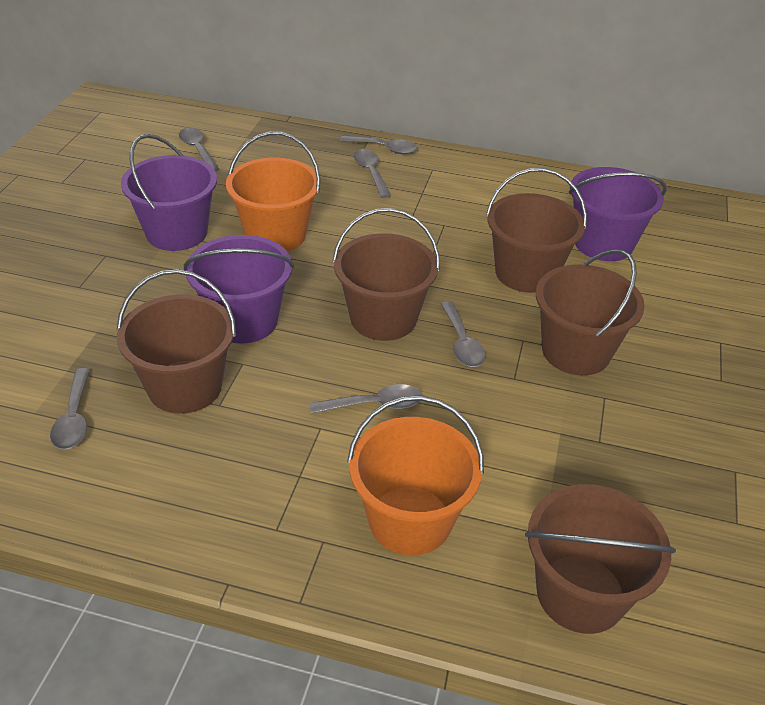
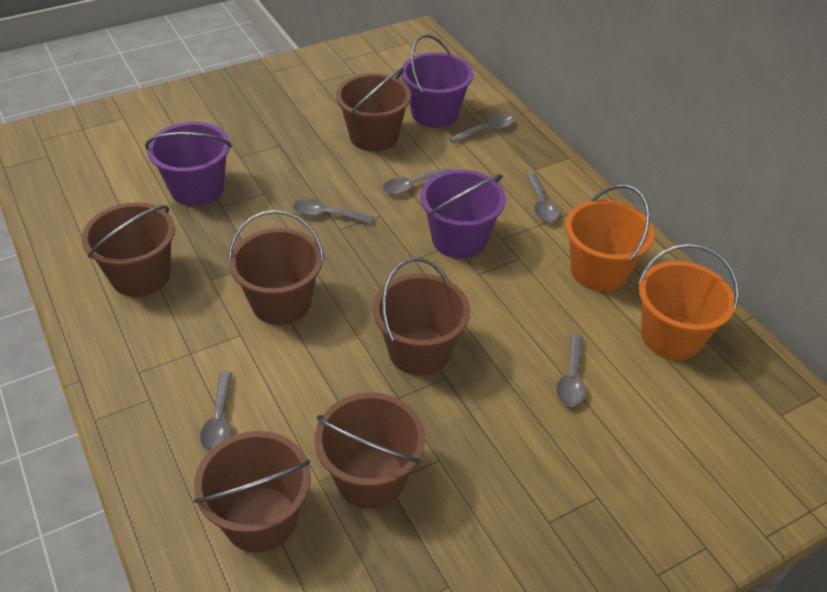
brown bucket: 5 -> 6

